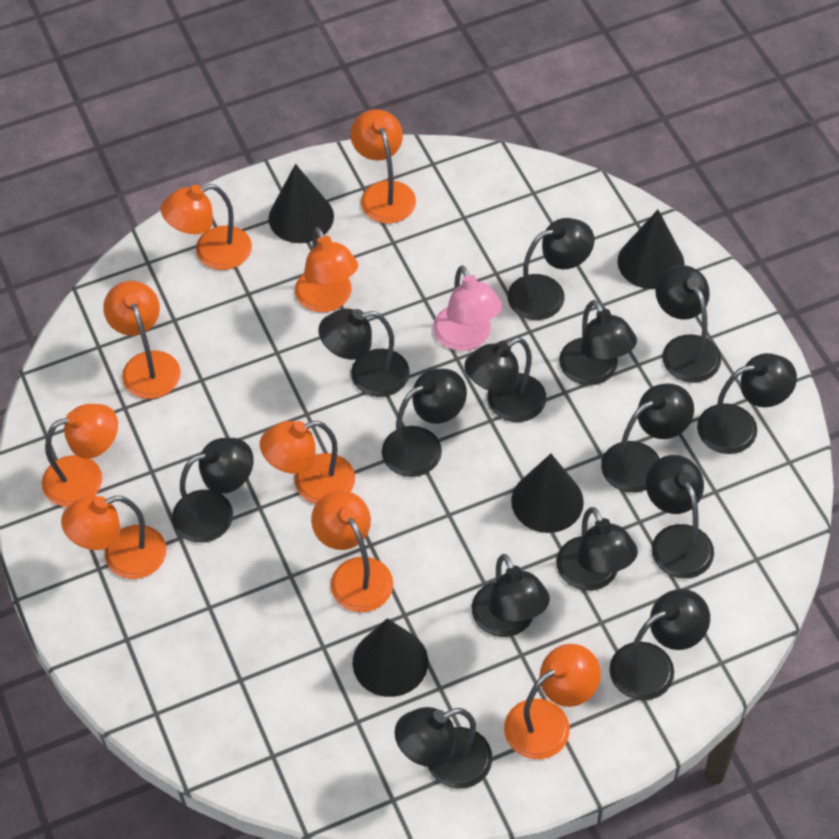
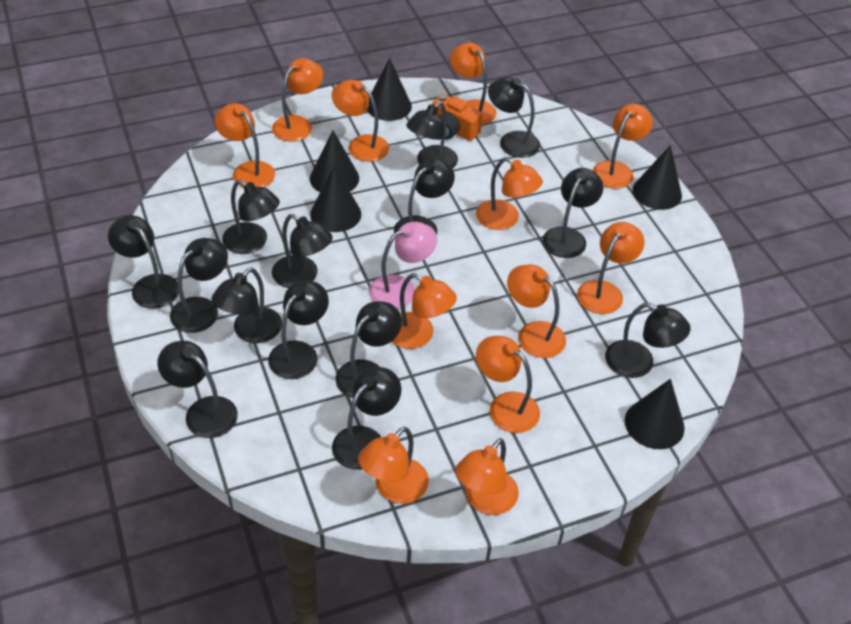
black cone: 4 -> 5
orange camera: 0 -> 1
orange lamp: 9 -> 12

